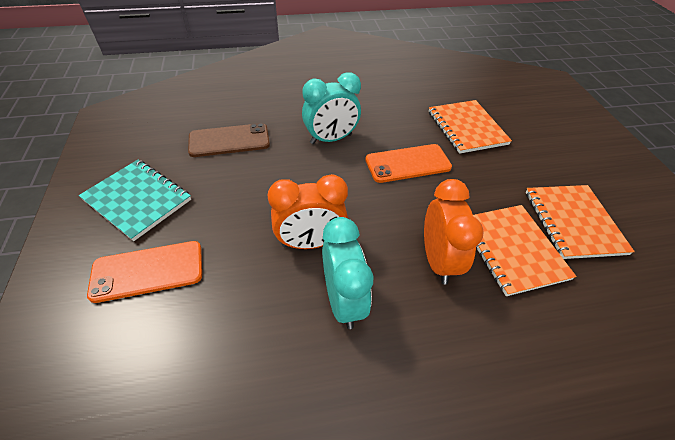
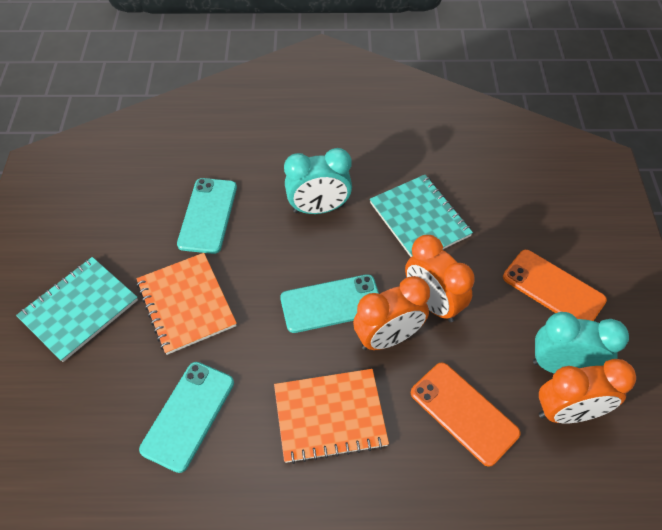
brown phone: 1 -> 0
orange clock: 2 -> 3
orange notebook: 3 -> 2
turquoise notebook: 1 -> 2
turquoise phone: 0 -> 3

